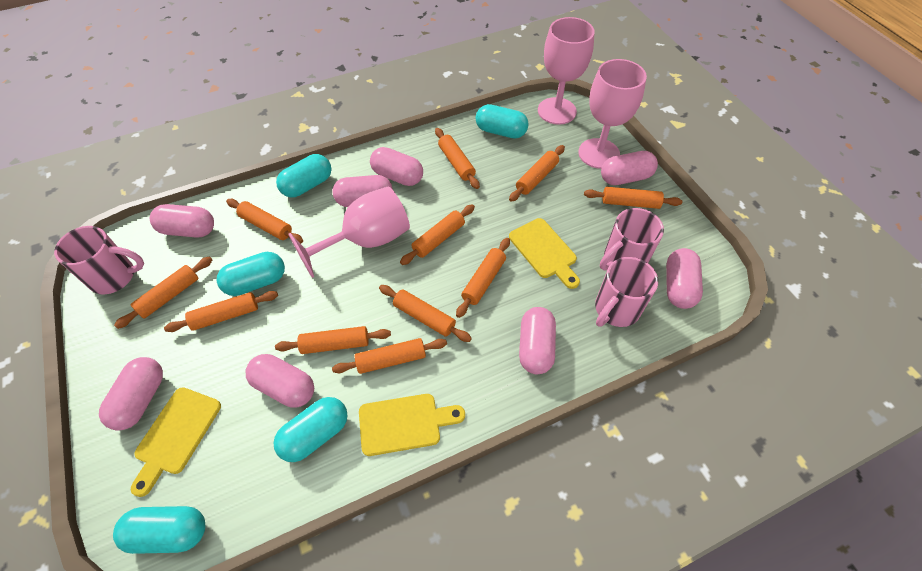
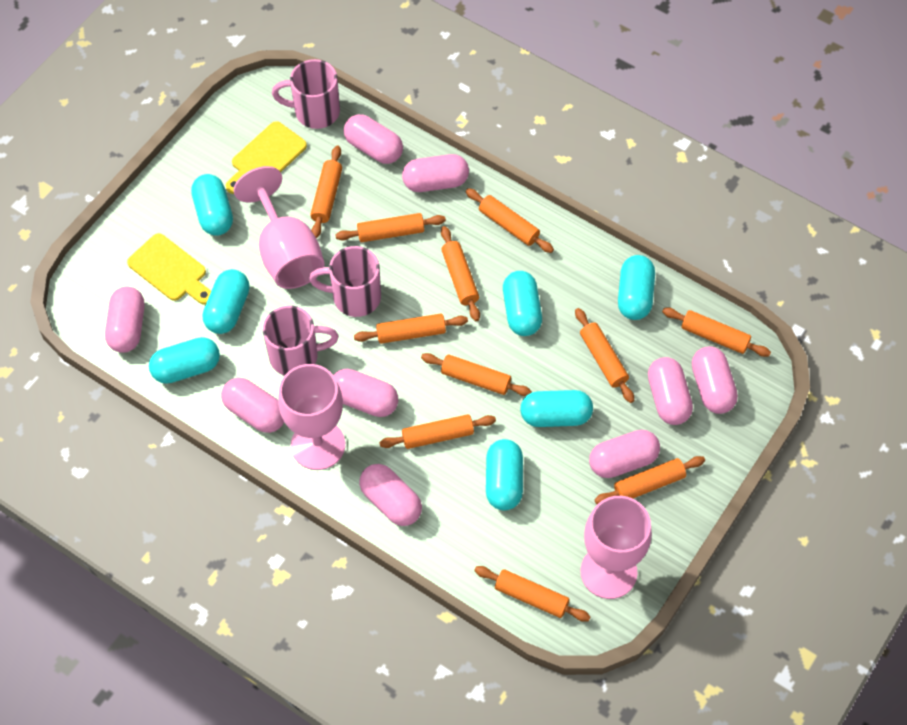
pink capsule: 8 -> 9
turquoise capsule: 5 -> 7
yellow cutting board: 3 -> 2

